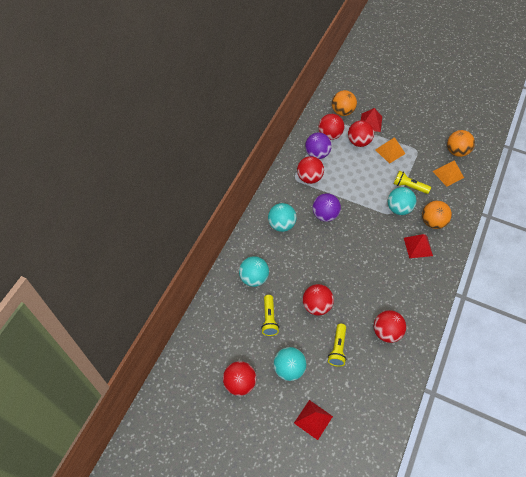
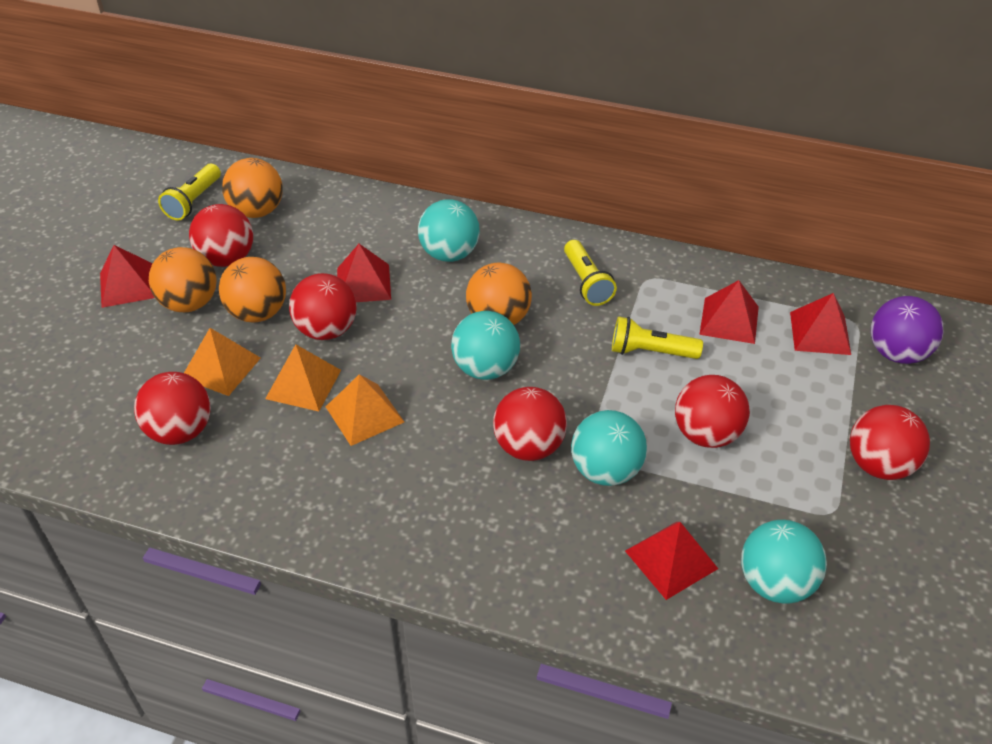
orange ball: 3 -> 4
orange pyramid: 2 -> 3
purple ball: 2 -> 1
red pyramid: 3 -> 5

